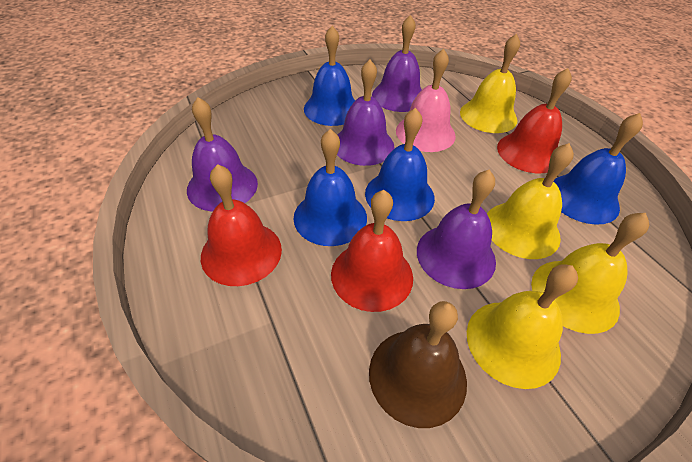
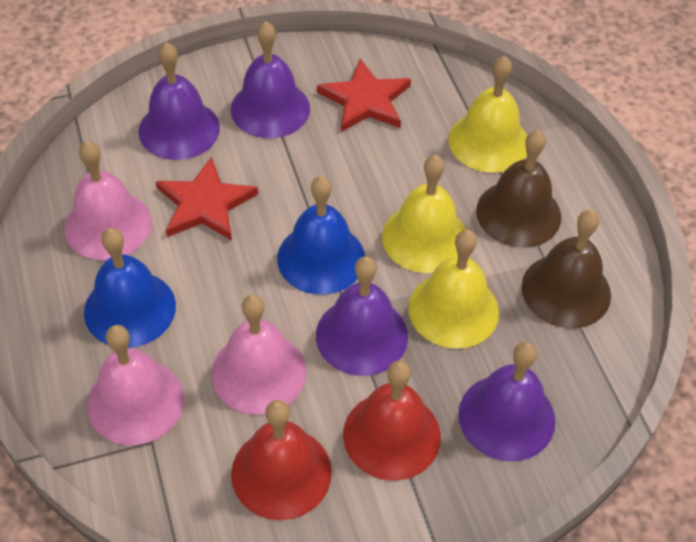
blue bell: 4 -> 2
brown bell: 1 -> 2
pink bell: 1 -> 3
red bell: 3 -> 2
red star: 0 -> 2
yellow bell: 4 -> 3

